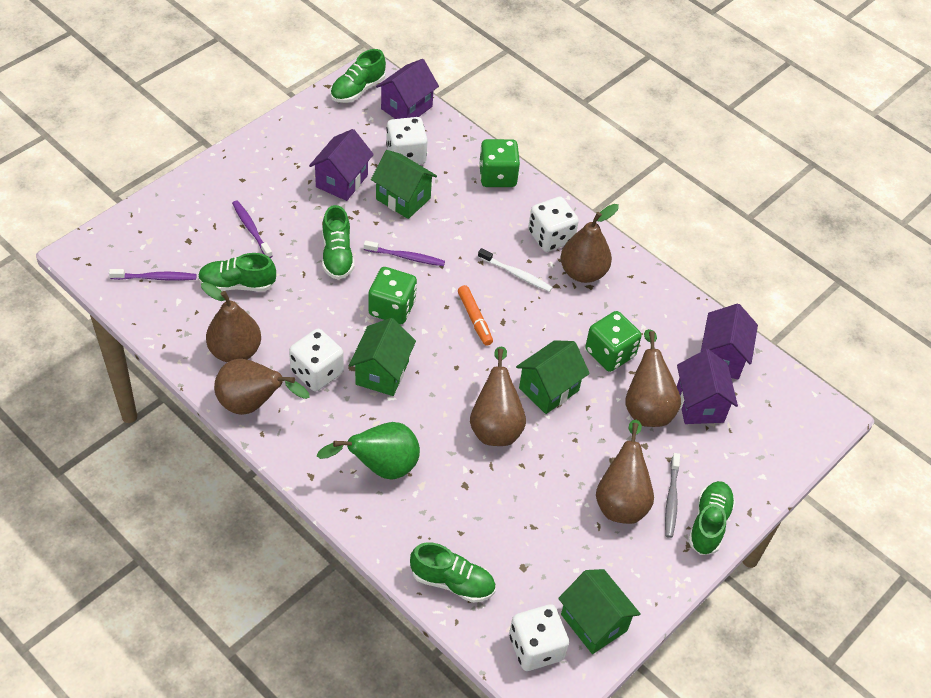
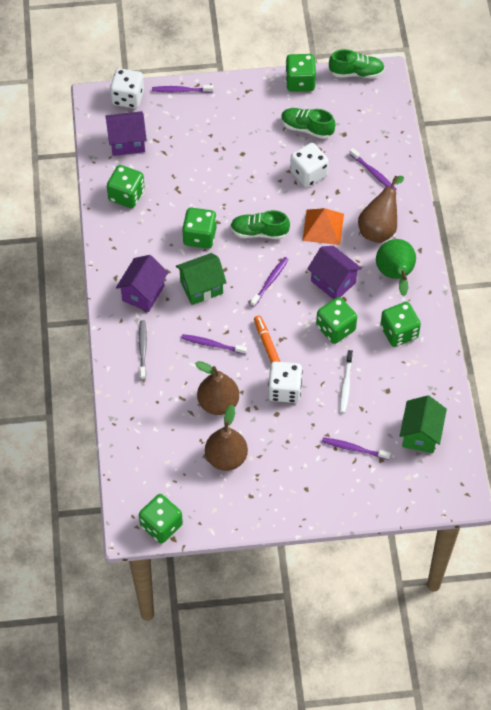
brown pear: 6 -> 3
green dice: 3 -> 6
green house: 4 -> 2
green shoe: 5 -> 3
orange pyramid: 0 -> 1
purple house: 4 -> 3
purple toothbrush: 3 -> 5
white dice: 4 -> 3

